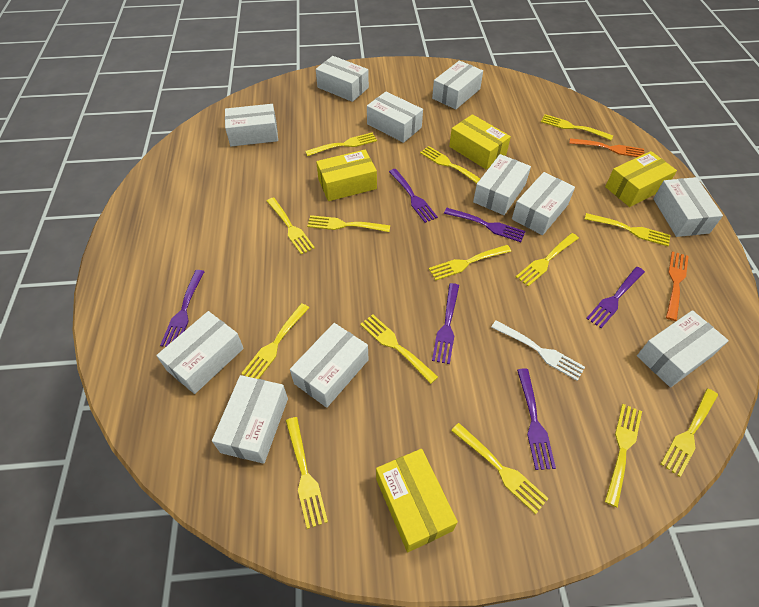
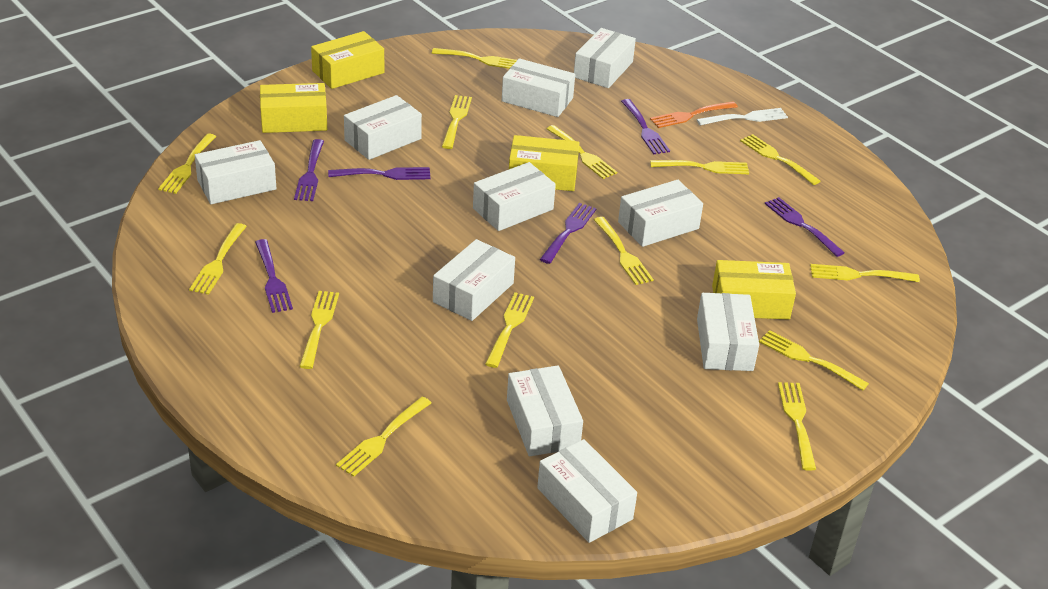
orange fork: 2 -> 1
white box: 11 -> 10

